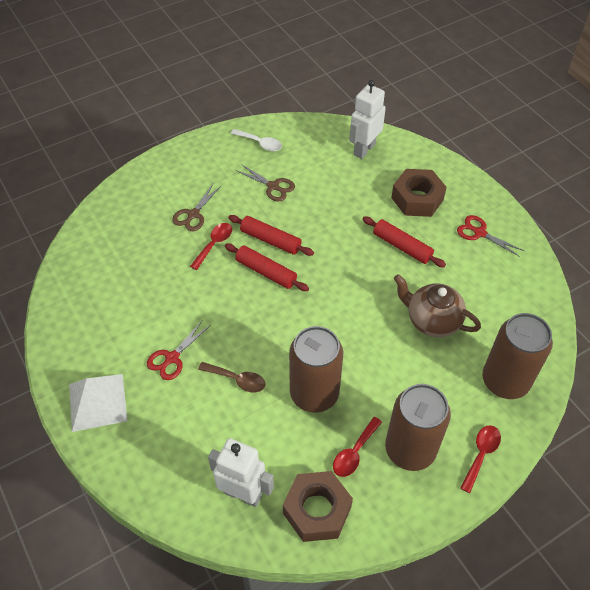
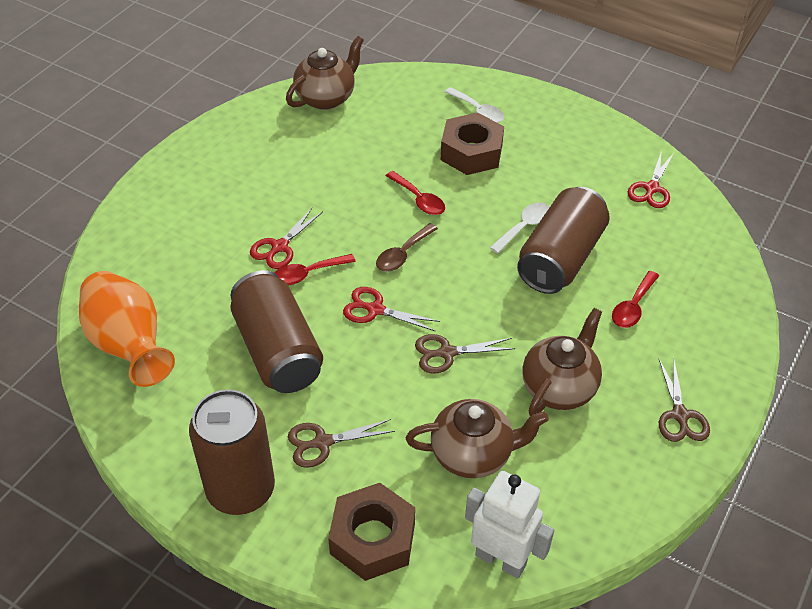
brown scissors: 2 -> 3
brown teapot: 1 -> 3
orange vase: 0 -> 1
red rolling pin: 3 -> 0
red scissors: 2 -> 3
white pyramid: 1 -> 0
white robot: 2 -> 1
white spoon: 1 -> 2

